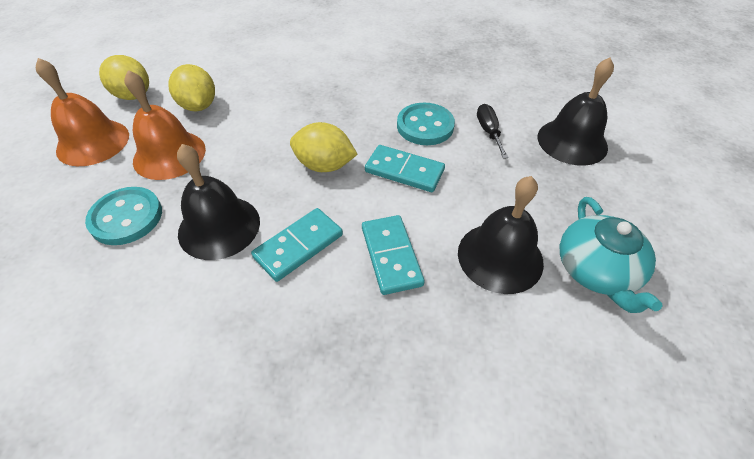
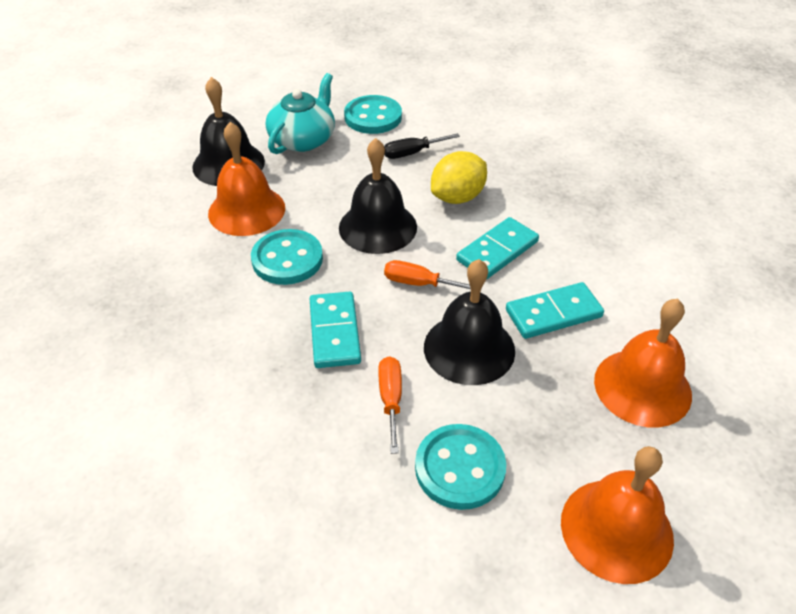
orange bell: 2 -> 3
orange screwdriver: 0 -> 2
turquoise button: 2 -> 3
yellow lemon: 3 -> 1

